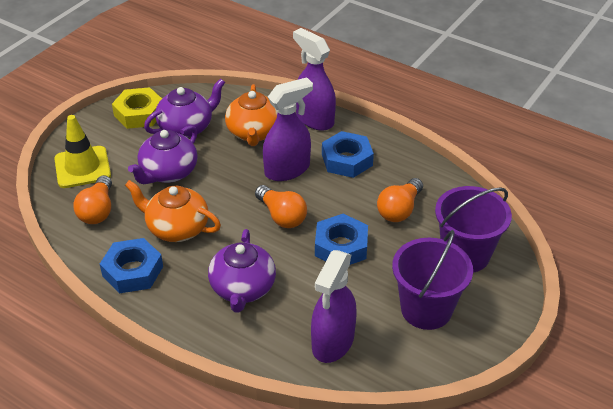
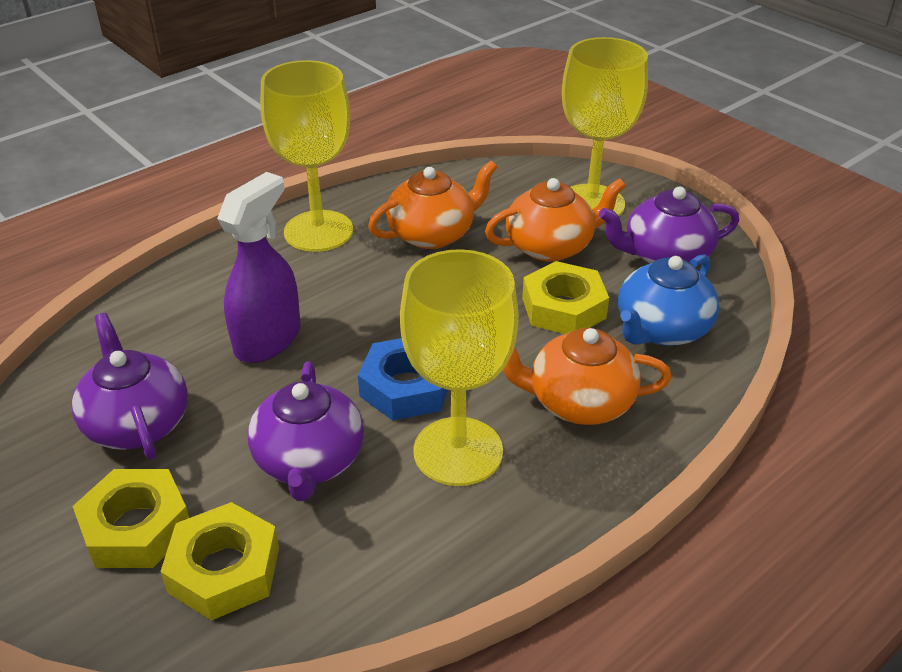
blue nut: 3 -> 1
blue teapot: 0 -> 1
orange light bulb: 3 -> 0
orange teapot: 2 -> 3
purple bucket: 2 -> 0
purple spray bottle: 3 -> 1
yellow goblet: 0 -> 3
yellow nut: 1 -> 3
yellow traffic cone: 1 -> 0

